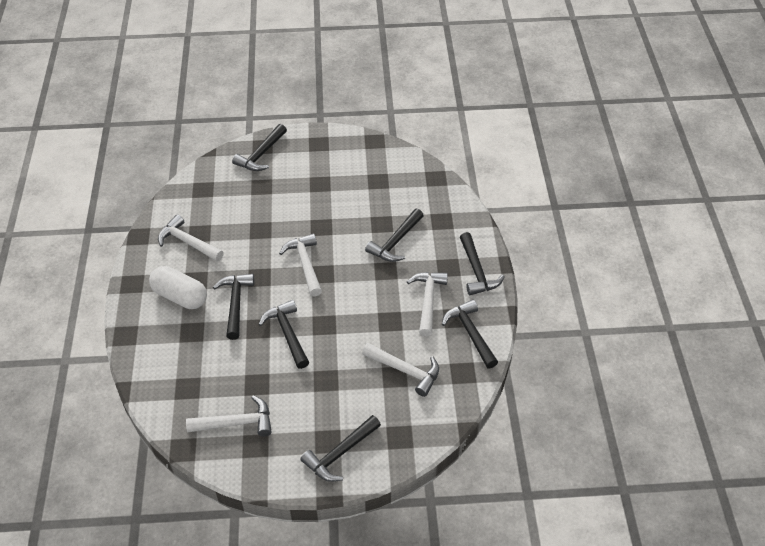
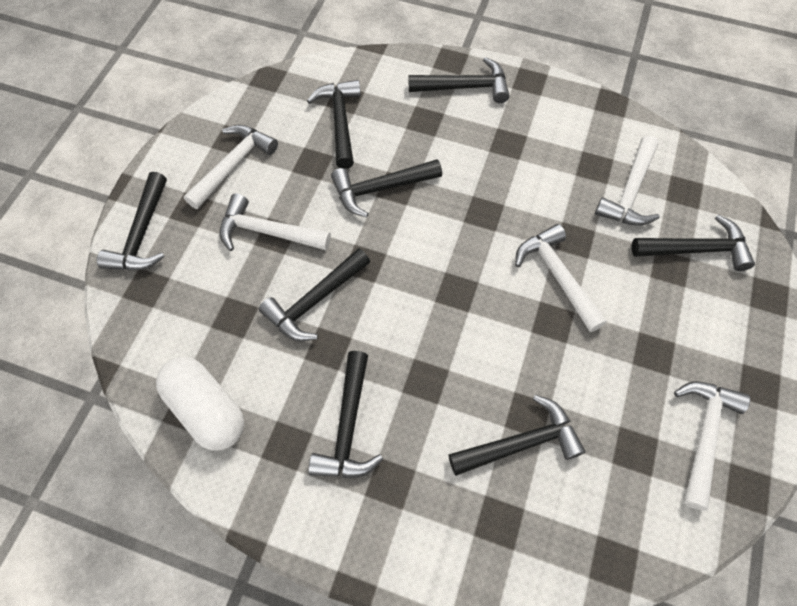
black hammer: 7 -> 8

